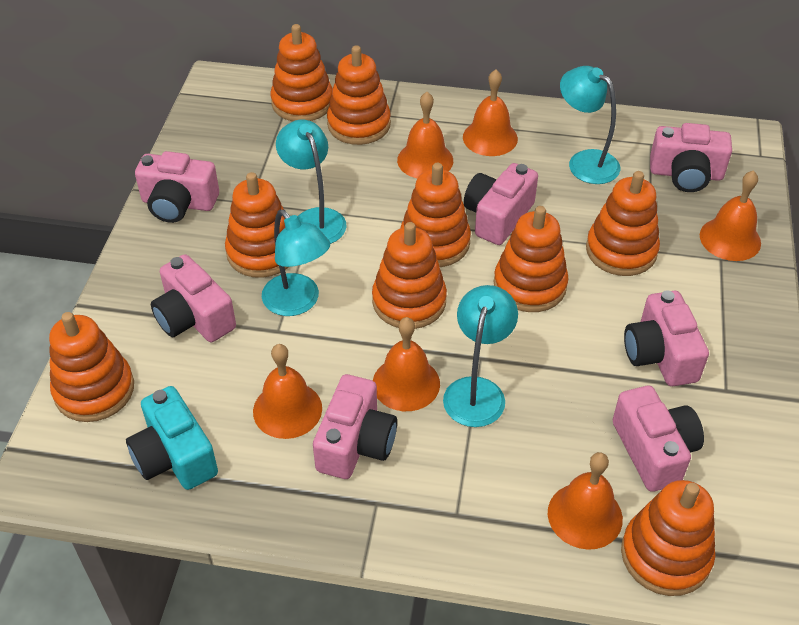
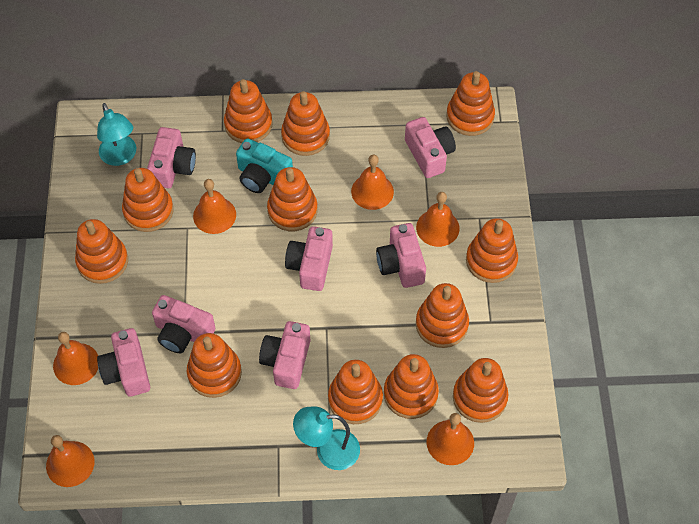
orange stacking toy: 9 -> 12
turquoise lamp: 4 -> 2

